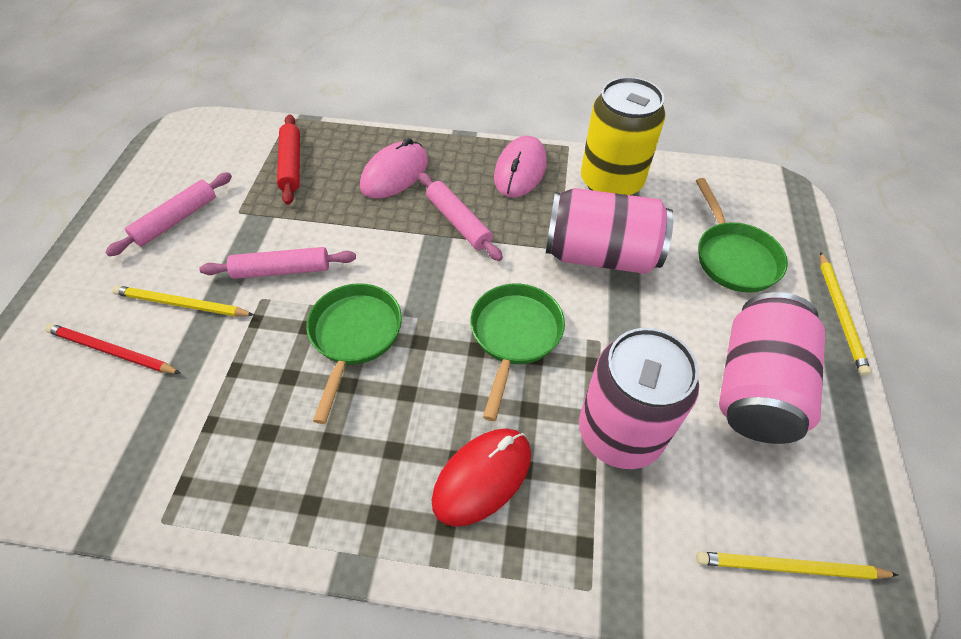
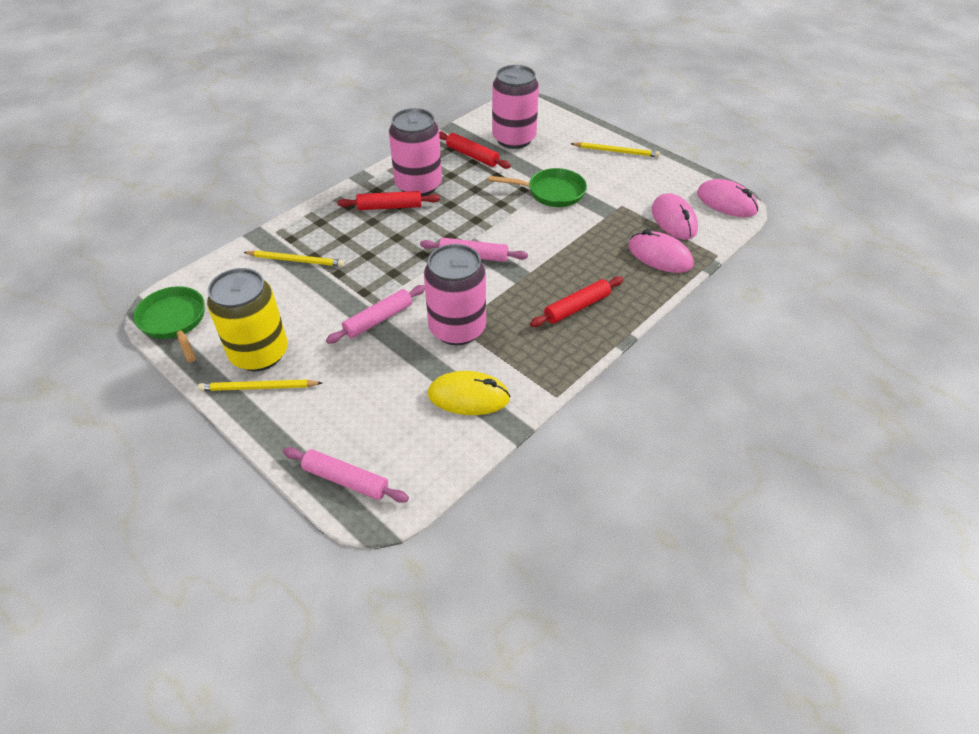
green pan: 3 -> 2
pink mouse: 2 -> 3
red mouse: 1 -> 0
red pencil: 1 -> 0
red rolling pin: 1 -> 3
yellow mouse: 0 -> 1

